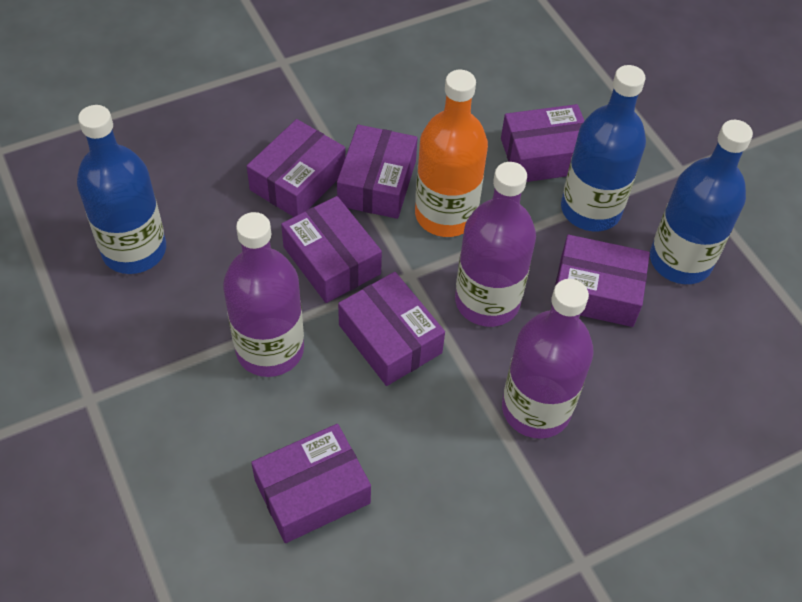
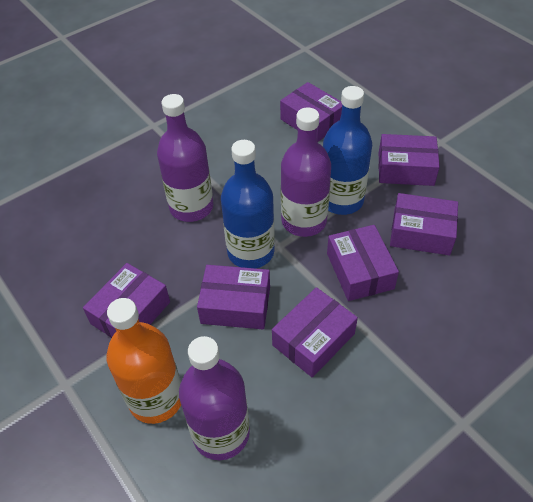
blue bottle: 3 -> 2

